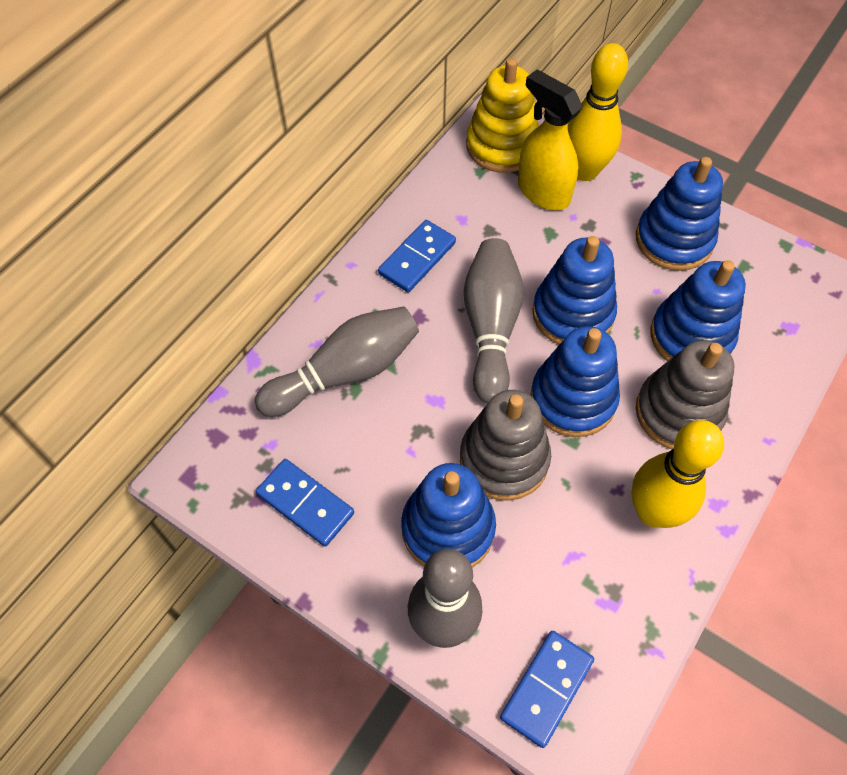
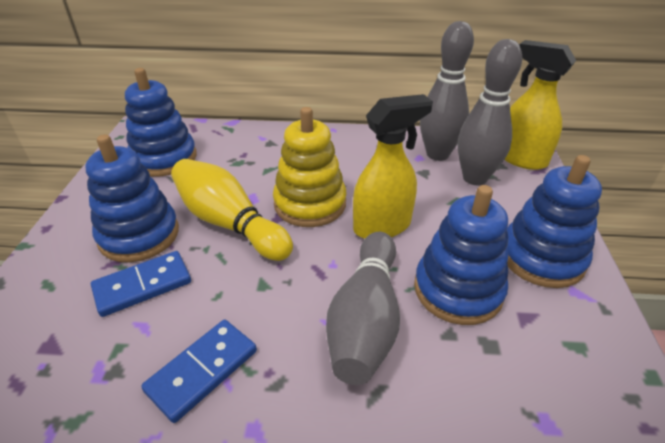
blue domino: 3 -> 2
blue stacking toy: 5 -> 4
grey stacking toy: 2 -> 0
yellow bowling pin: 2 -> 1
yellow spray bottle: 1 -> 2

